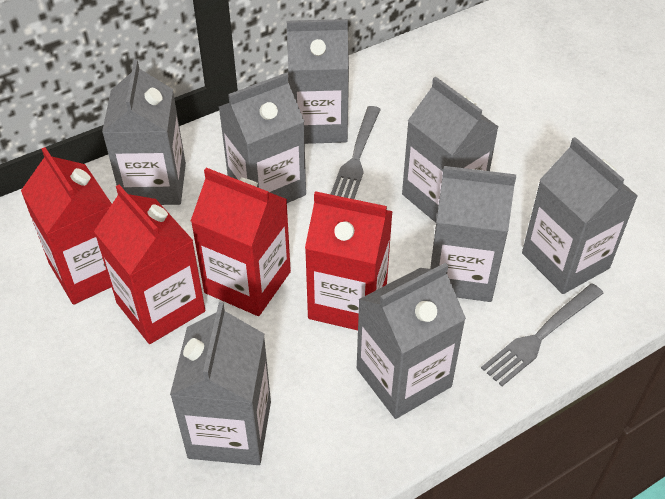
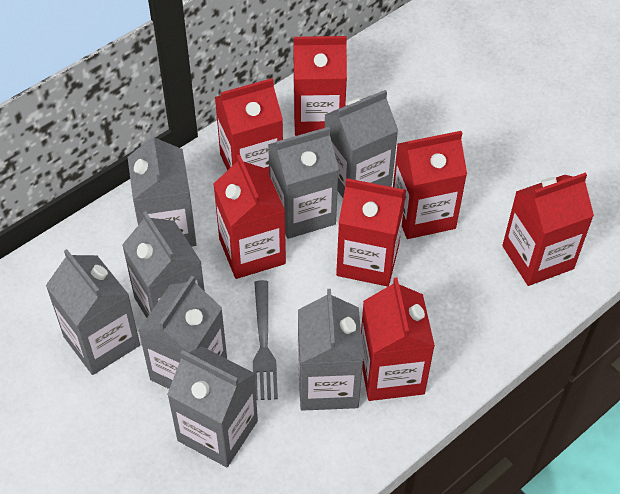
grey fork: 2 -> 1
red carton: 4 -> 7

